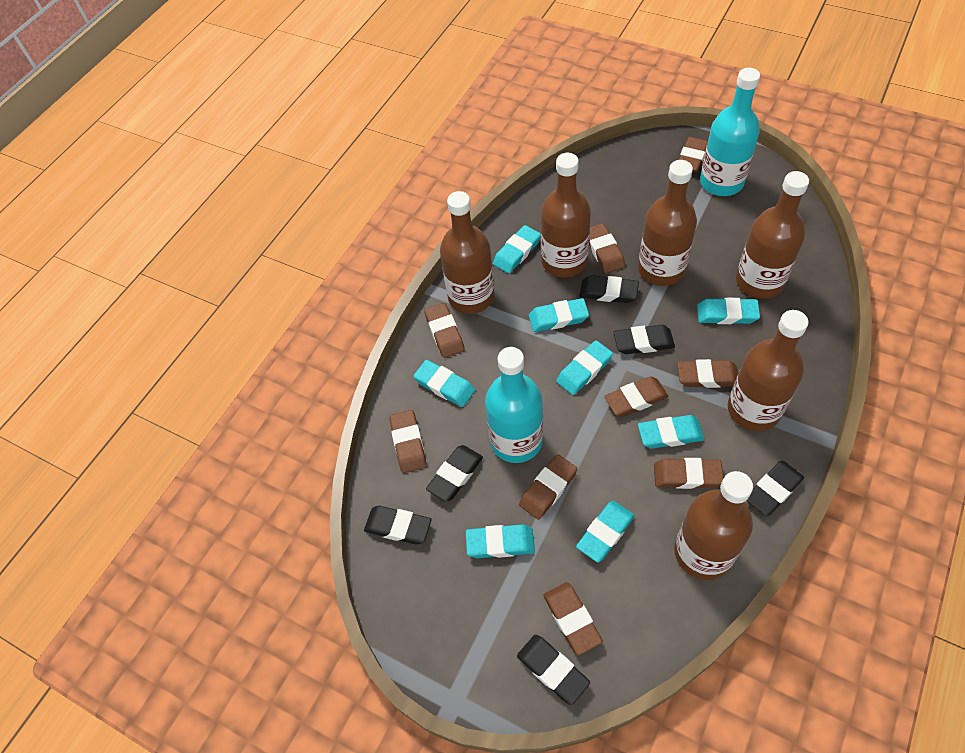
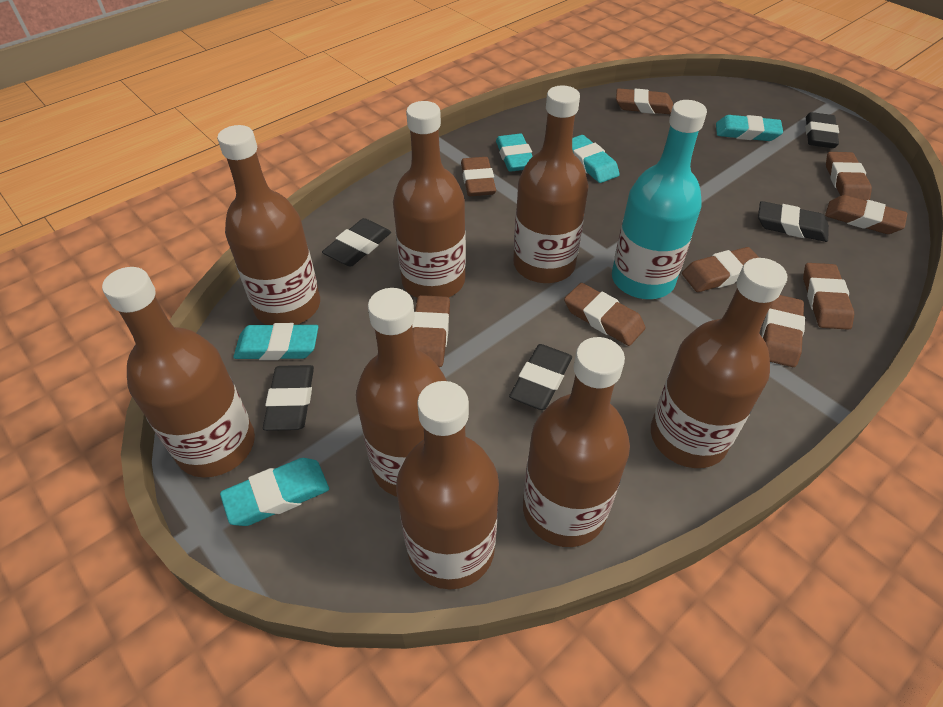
black eraser: 6 -> 5
brown bottle: 6 -> 8
turquoise bottle: 2 -> 1
turquoise eraser: 8 -> 5

